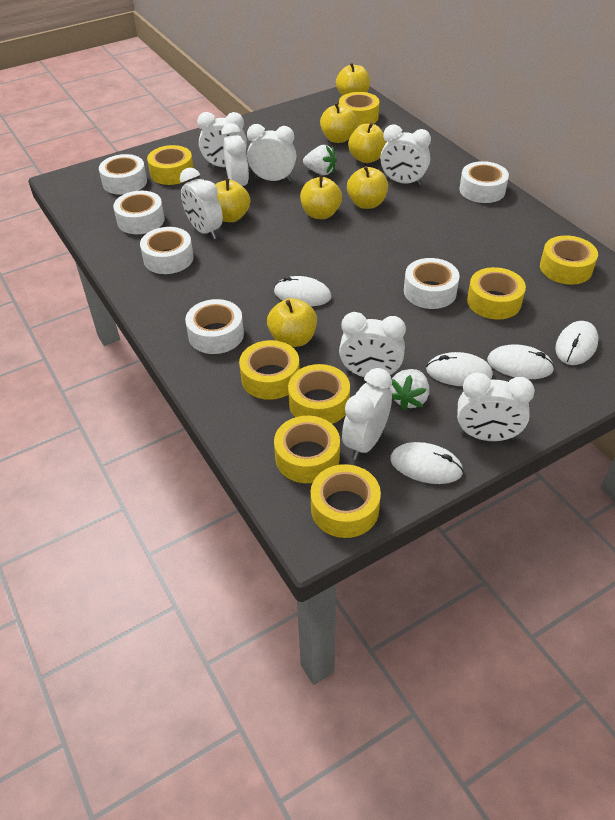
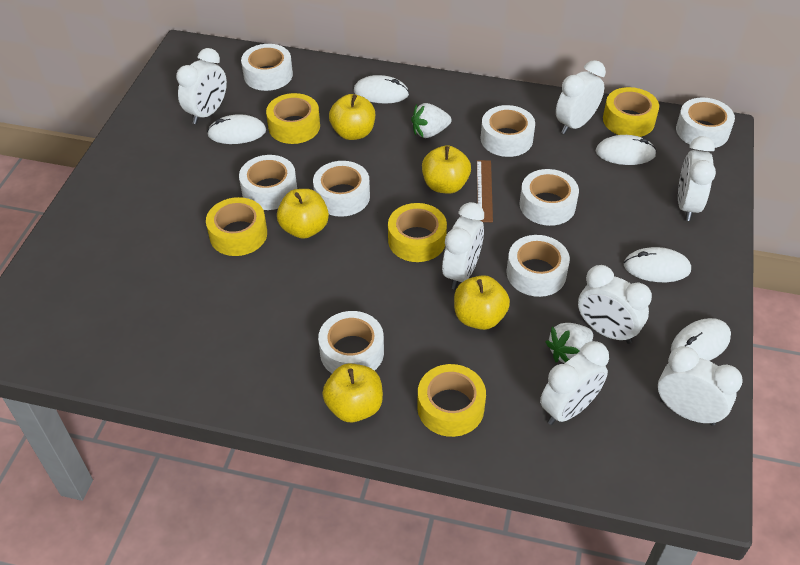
brown ruler: 0 -> 1
white clock: 8 -> 7
white tape: 6 -> 8
yellow apple: 7 -> 5
yellow tape: 8 -> 5

